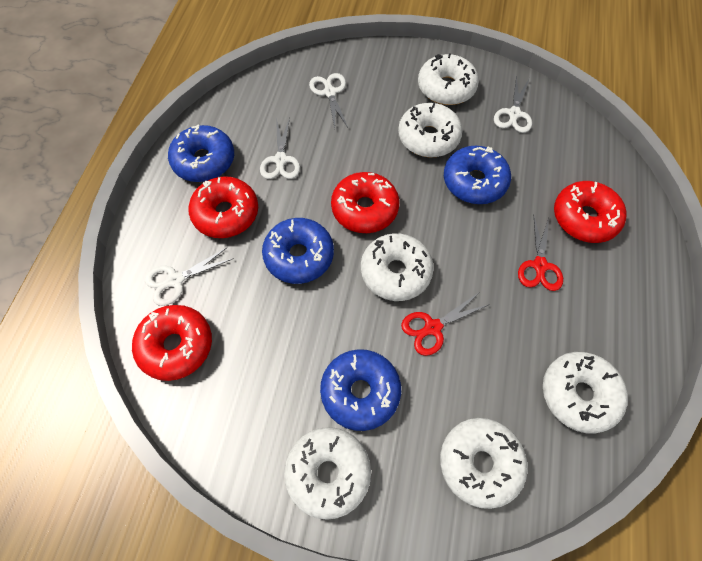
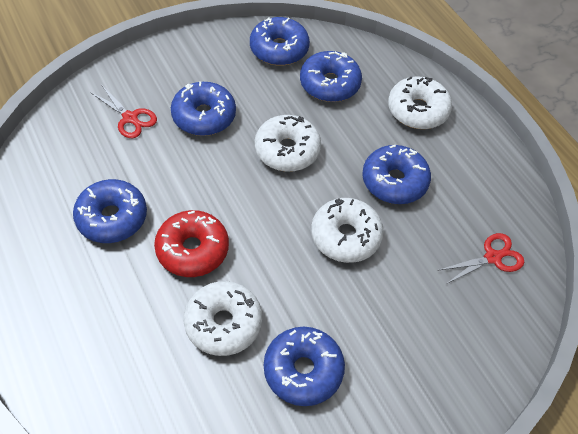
blue donut: 4 -> 6
red donut: 4 -> 1
white donut: 6 -> 4
white scissors: 4 -> 0

